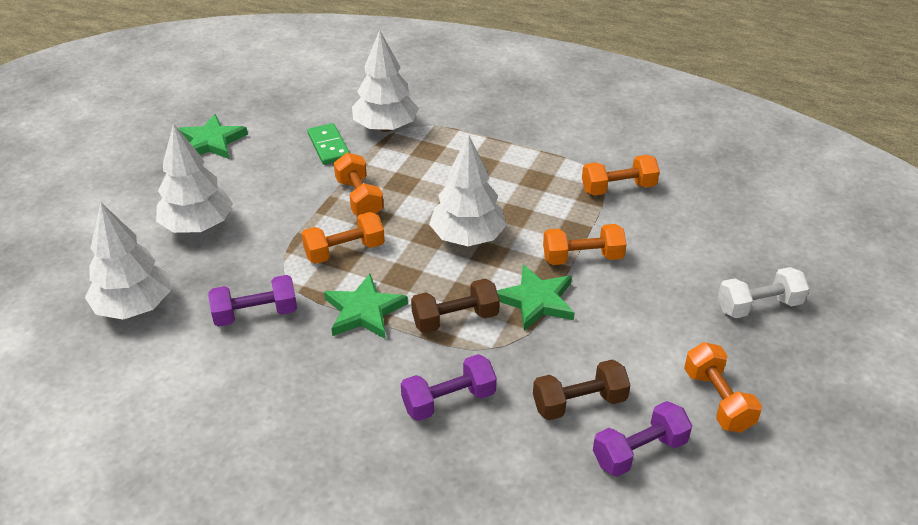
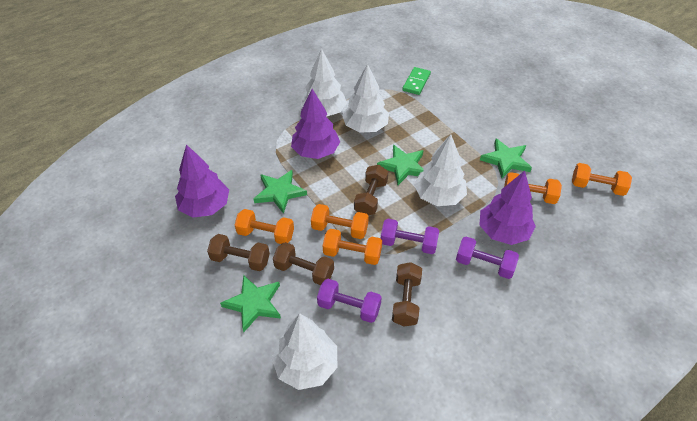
brown dumbbell: 2 -> 4
green star: 3 -> 4
purple tree: 0 -> 3
white dumbbell: 1 -> 0

